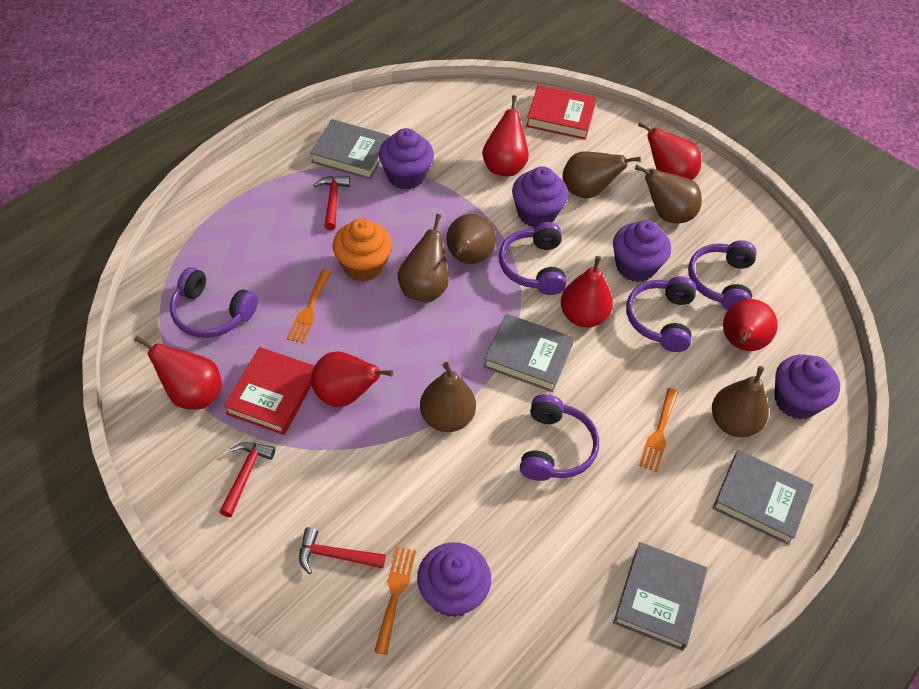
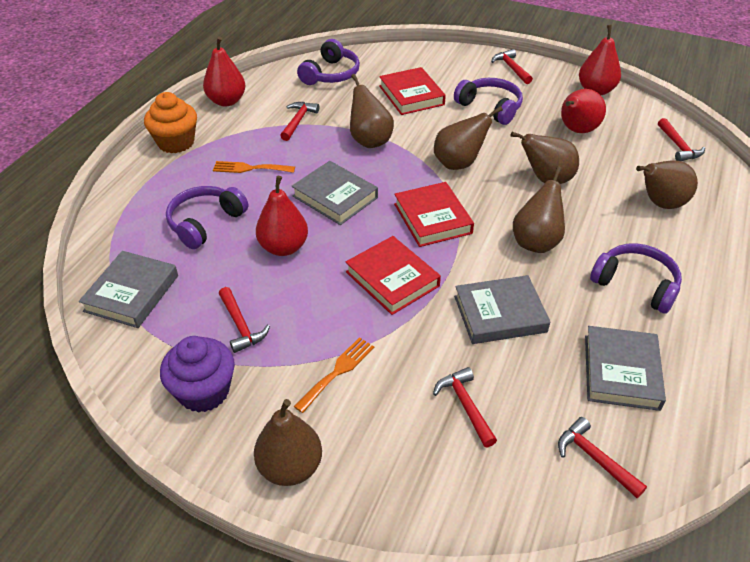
orange fork: 3 -> 2
purple cupcake: 5 -> 1
purple headphones: 5 -> 4
red book: 2 -> 3
red hammer: 3 -> 6
red pear: 6 -> 4

